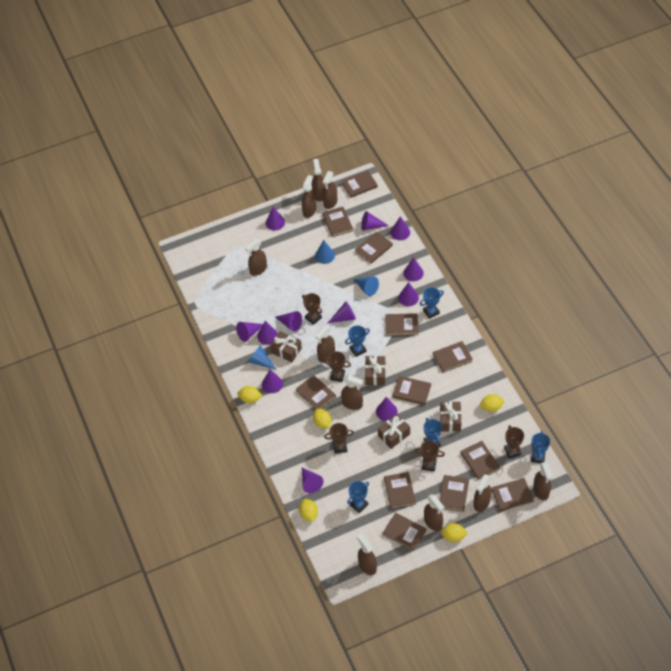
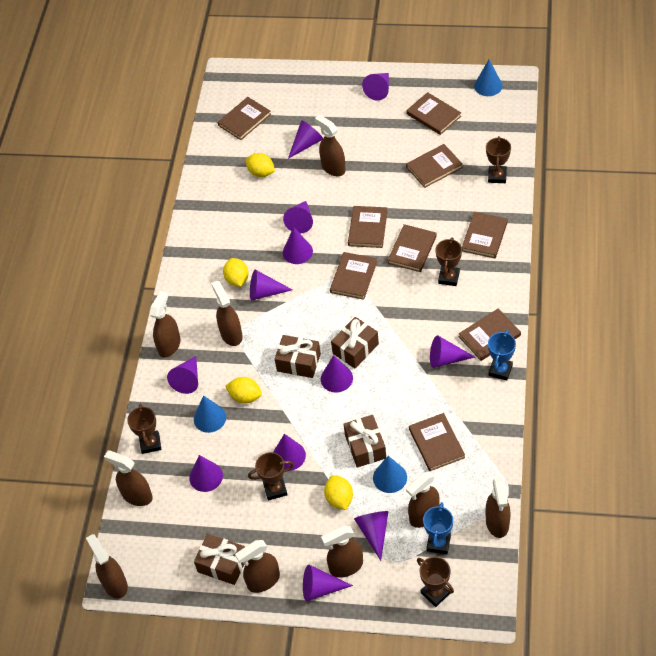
blue trophy: 5 -> 2
brown book: 12 -> 9
brown spray bottle: 10 -> 9
yellow lemon: 5 -> 4

